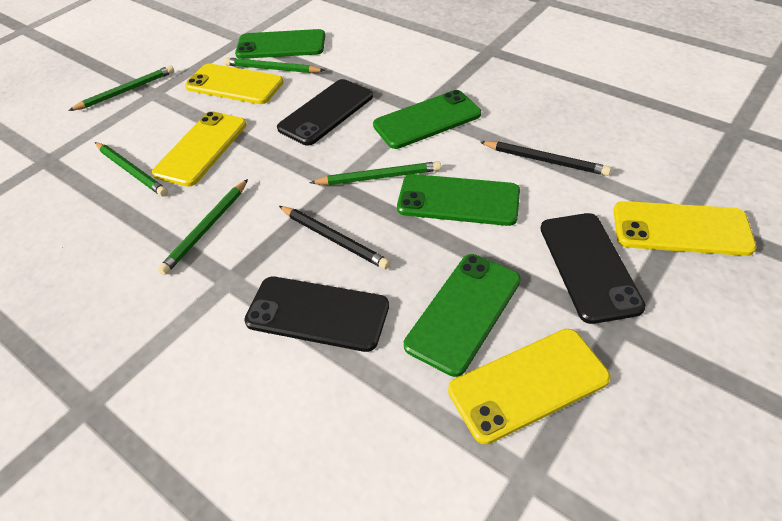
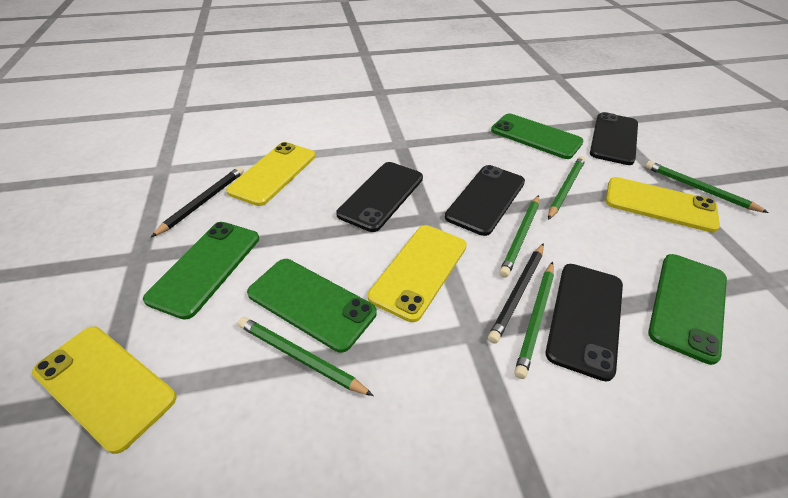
black phone: 3 -> 4

